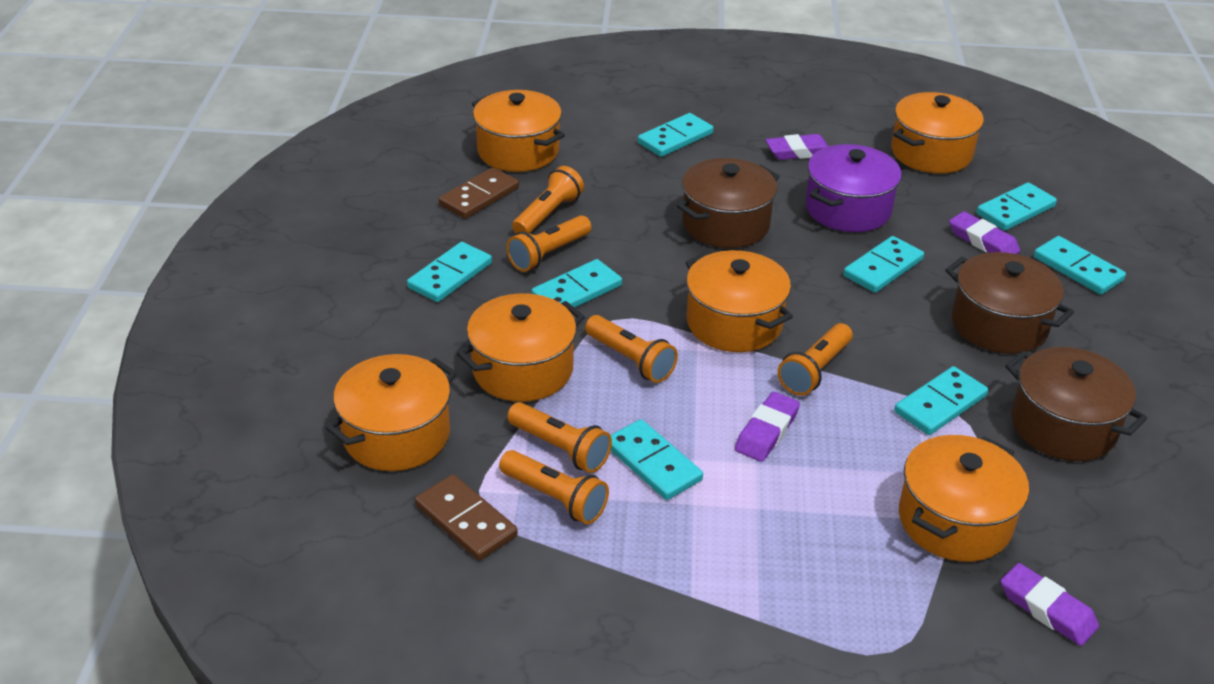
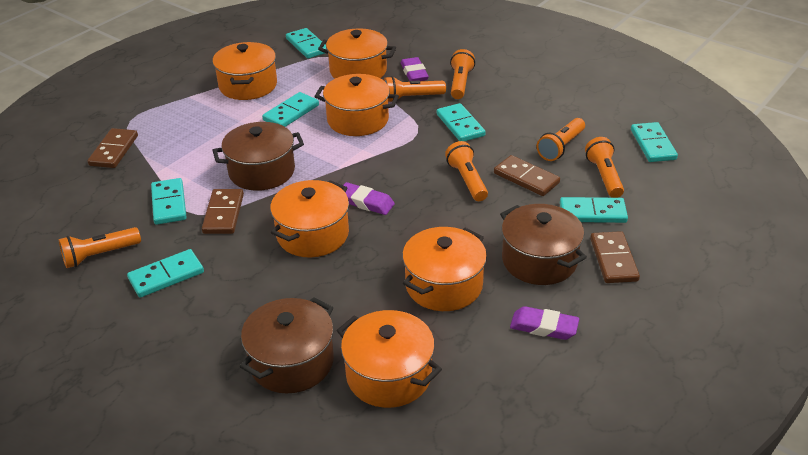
brown domino: 2 -> 4
purple eraser: 4 -> 3
purple pot: 1 -> 0
turquoise domino: 8 -> 7

